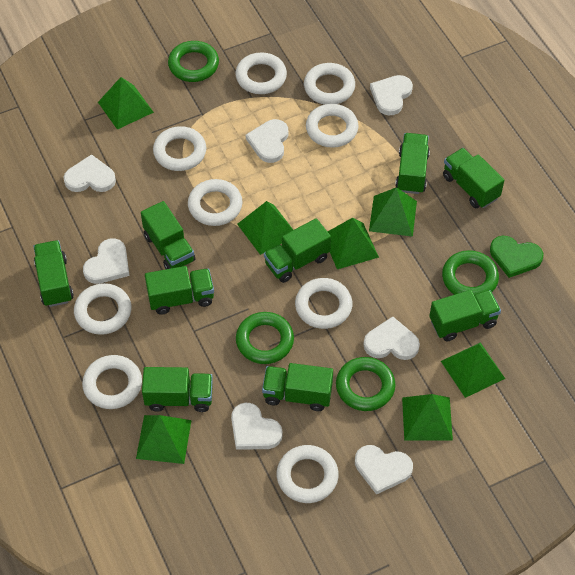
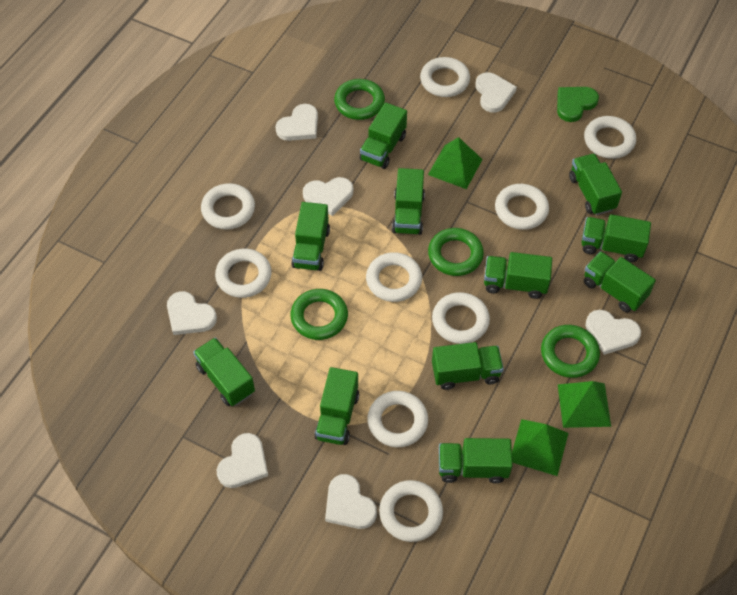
green pyramid: 7 -> 3
green truck: 9 -> 11

